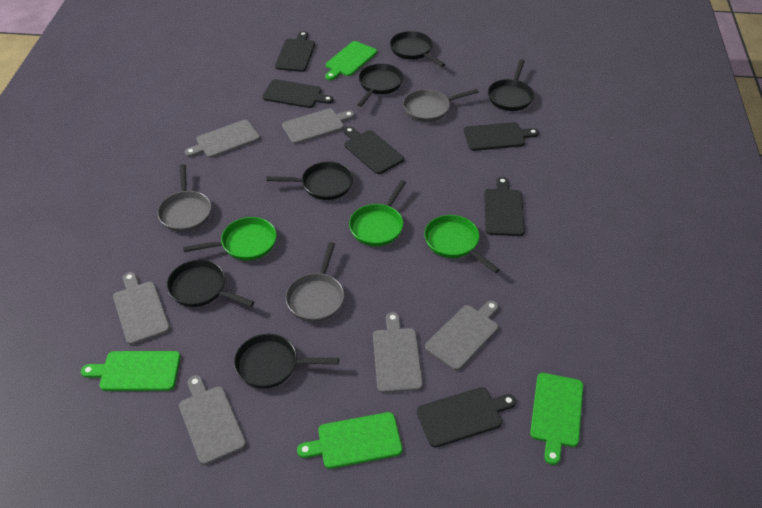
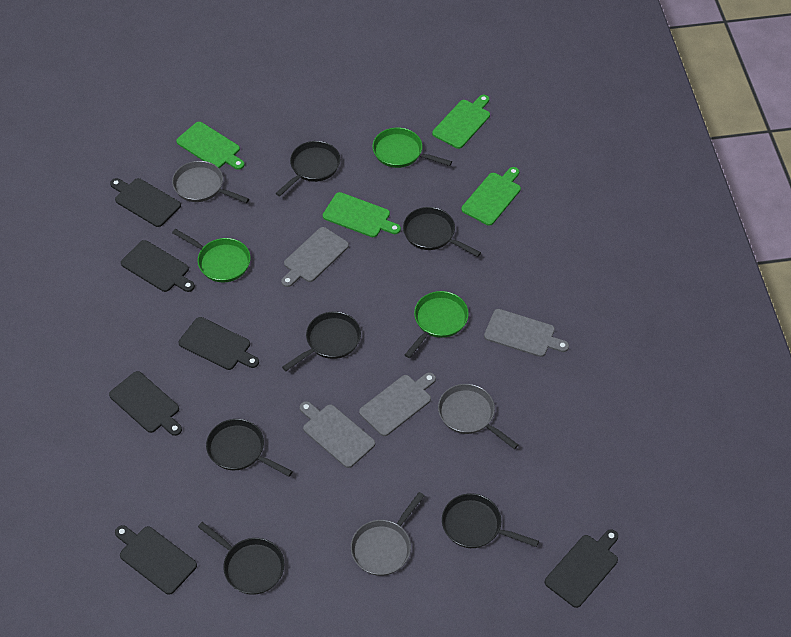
grey cutting board: 6 -> 4

